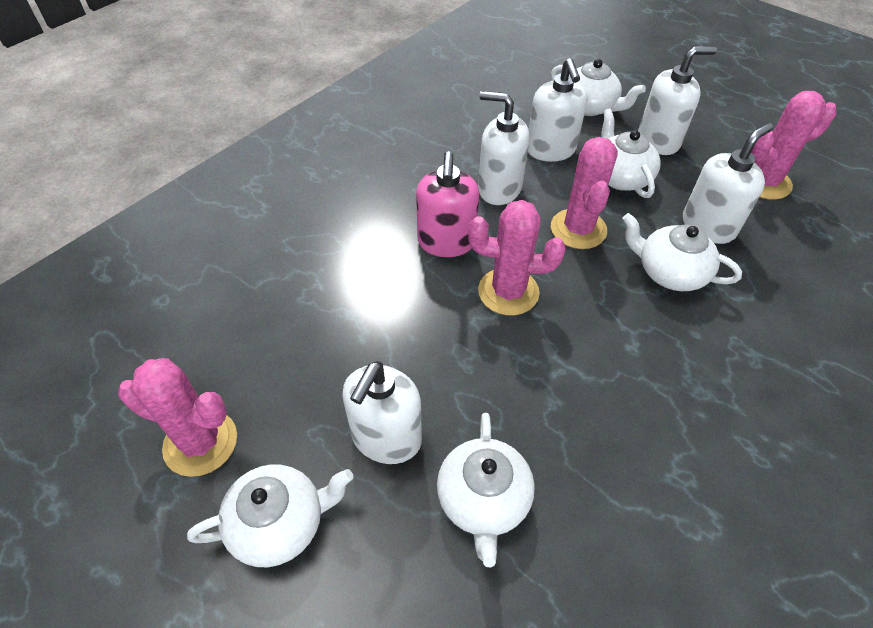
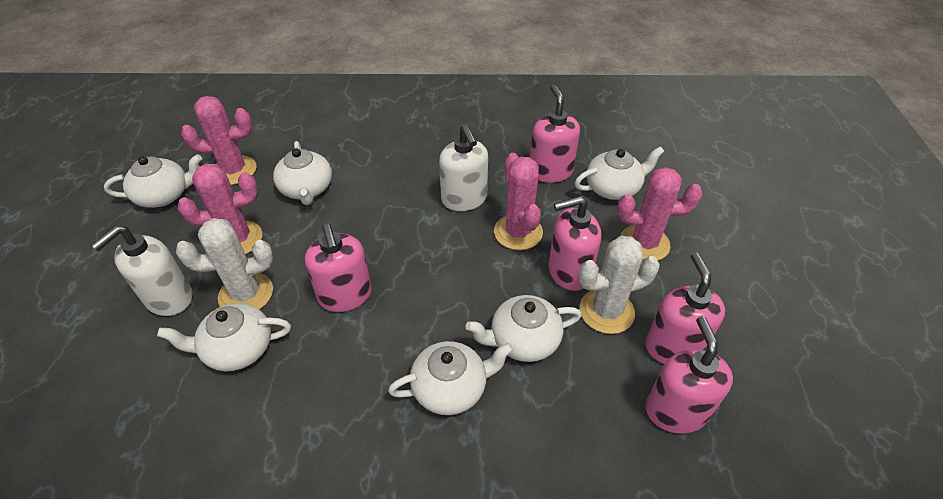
pink soap dispenser: 1 -> 5
white cactus: 0 -> 2
white soap dispenser: 5 -> 2
white teapot: 5 -> 6

